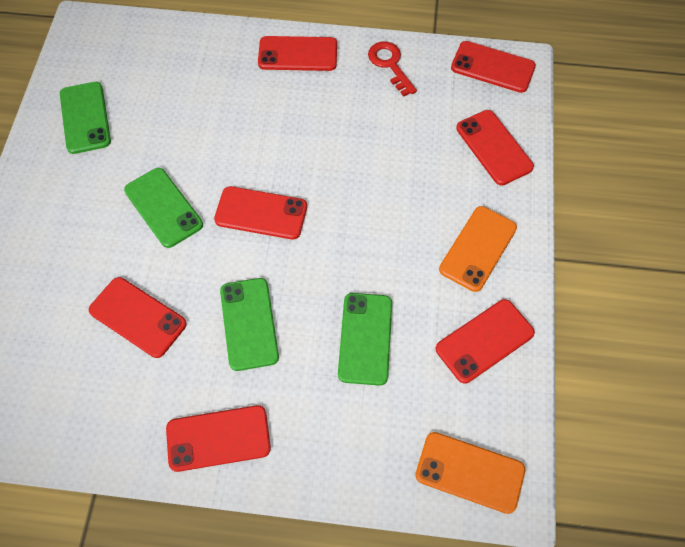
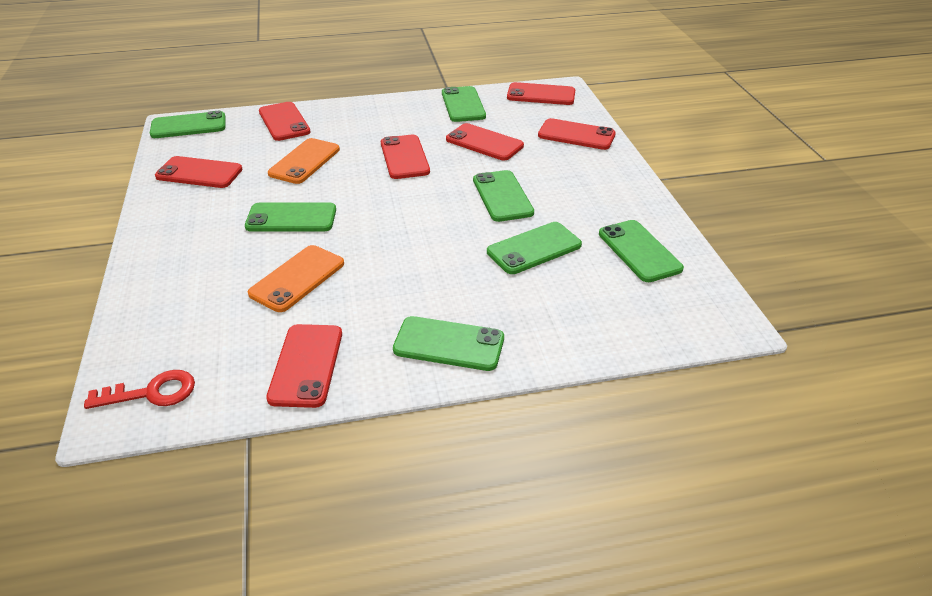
green phone: 4 -> 7

